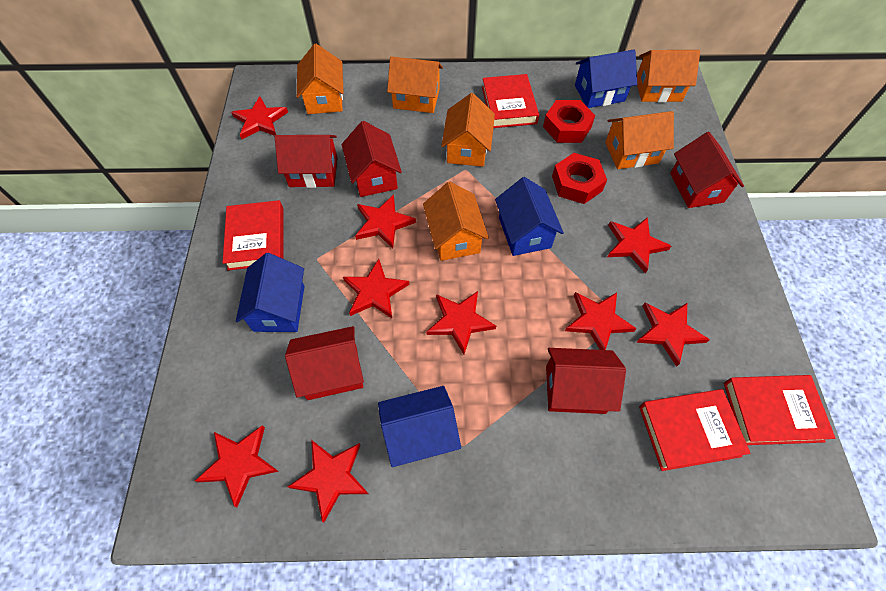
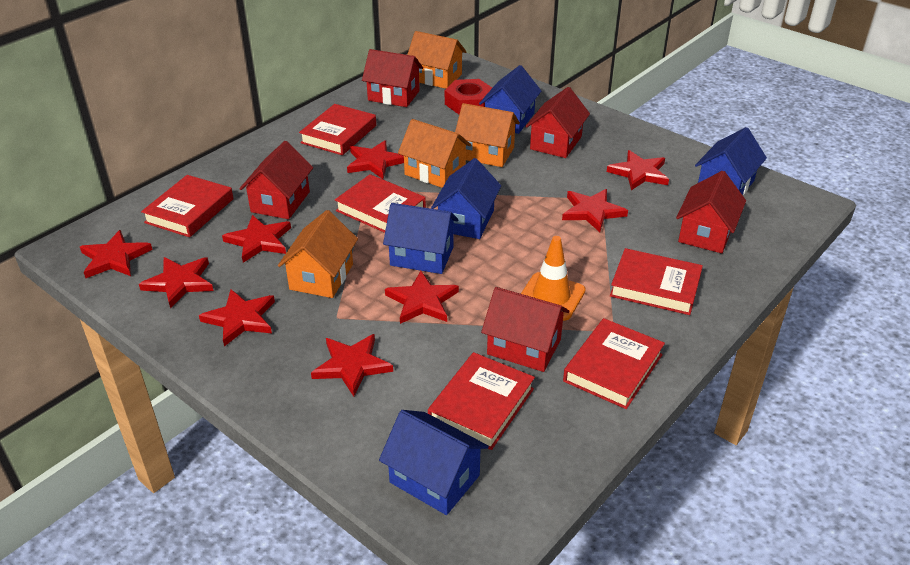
blue house: 4 -> 5
orange house: 6 -> 4
orange traffic cone: 0 -> 1
red book: 4 -> 6
red nut: 2 -> 1

